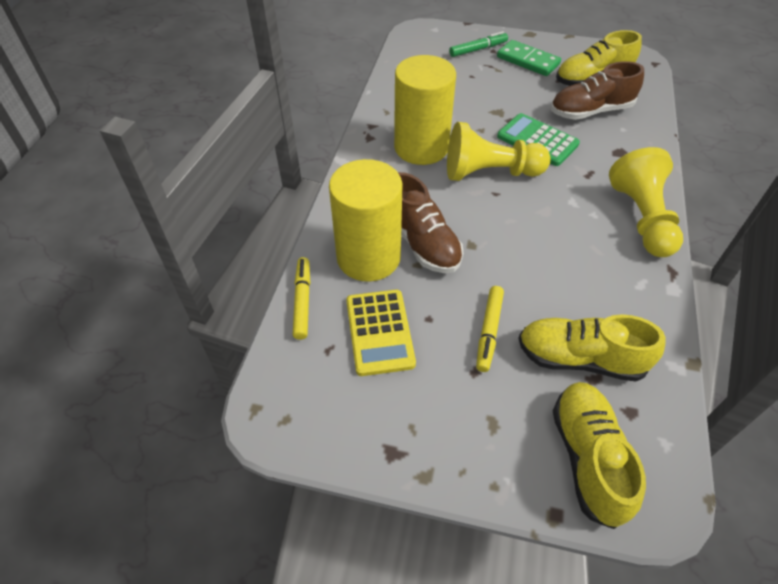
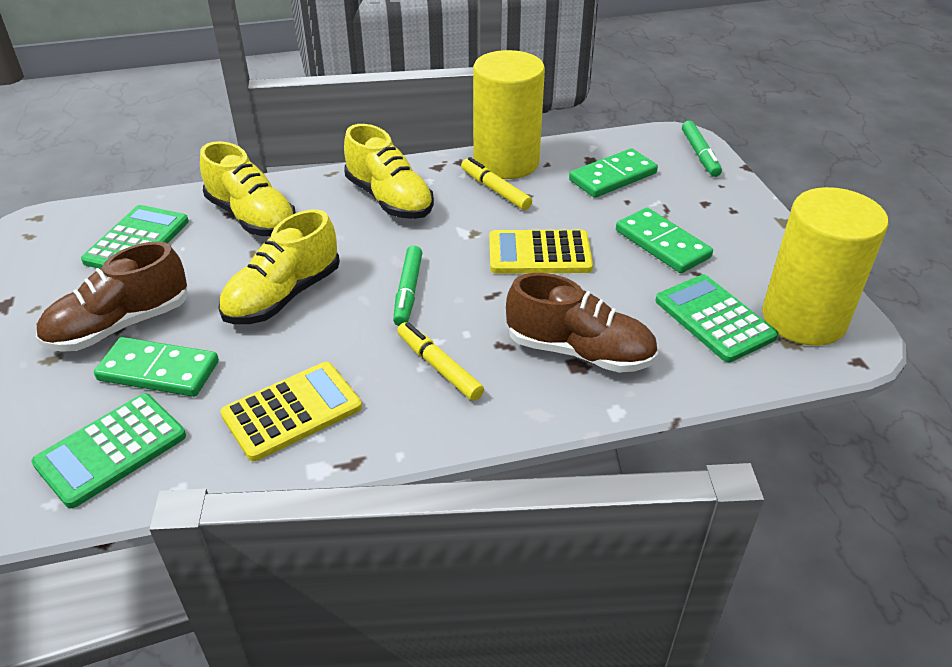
green calculator: 1 -> 3
green domino: 1 -> 3
green marker: 1 -> 2
yellow calculator: 1 -> 2
yellow pawn: 2 -> 0

